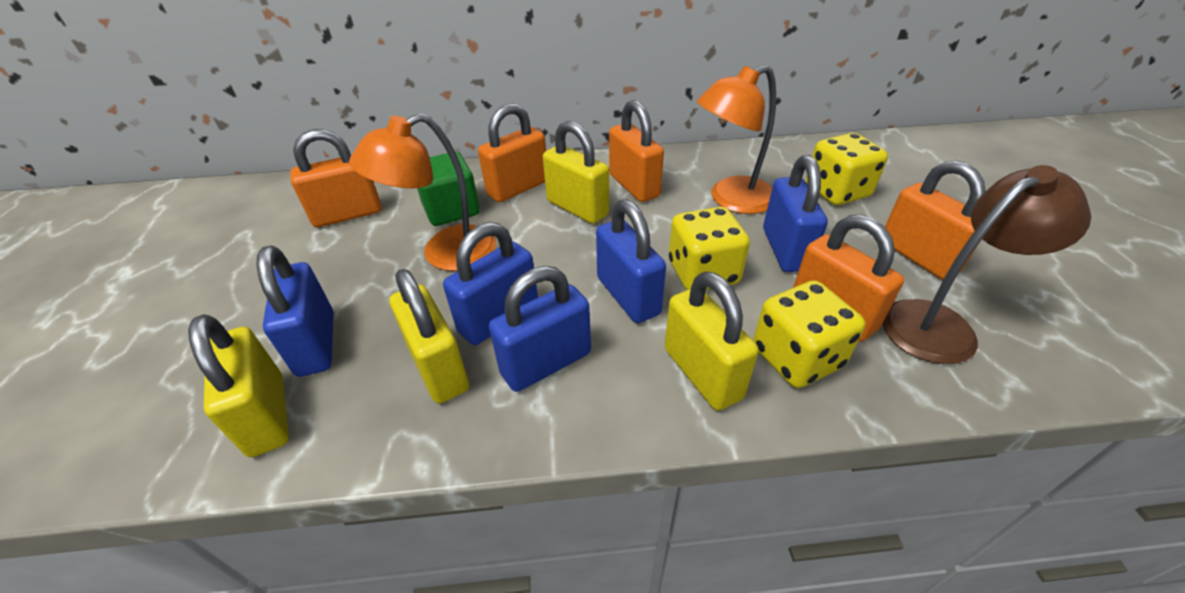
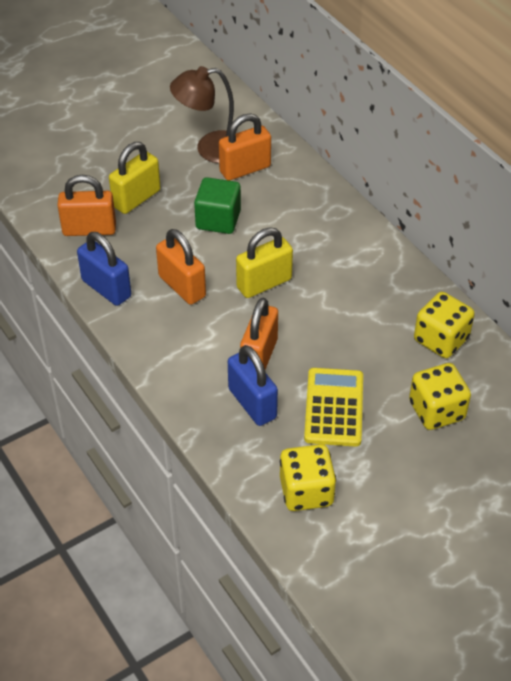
blue padlock: 5 -> 2
orange lamp: 2 -> 0
orange padlock: 5 -> 4
yellow calculator: 0 -> 1
yellow padlock: 4 -> 2

